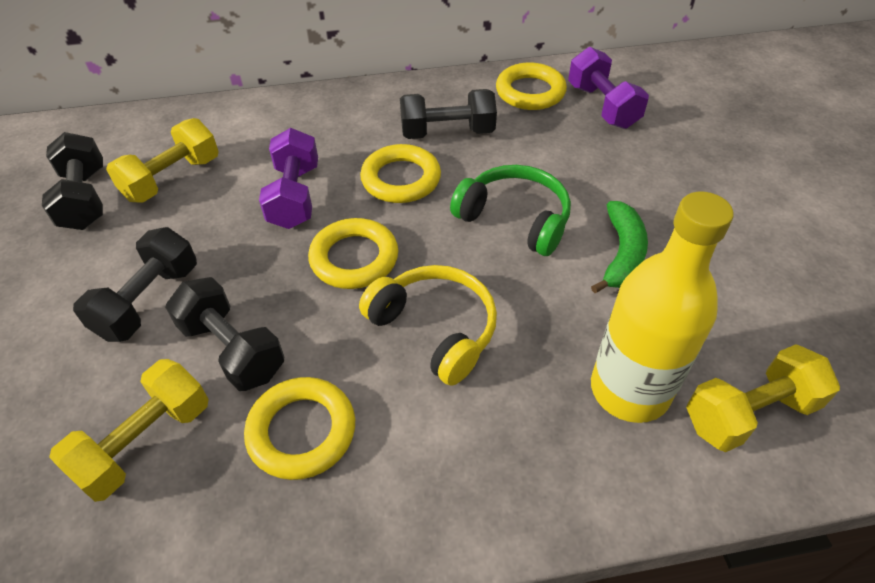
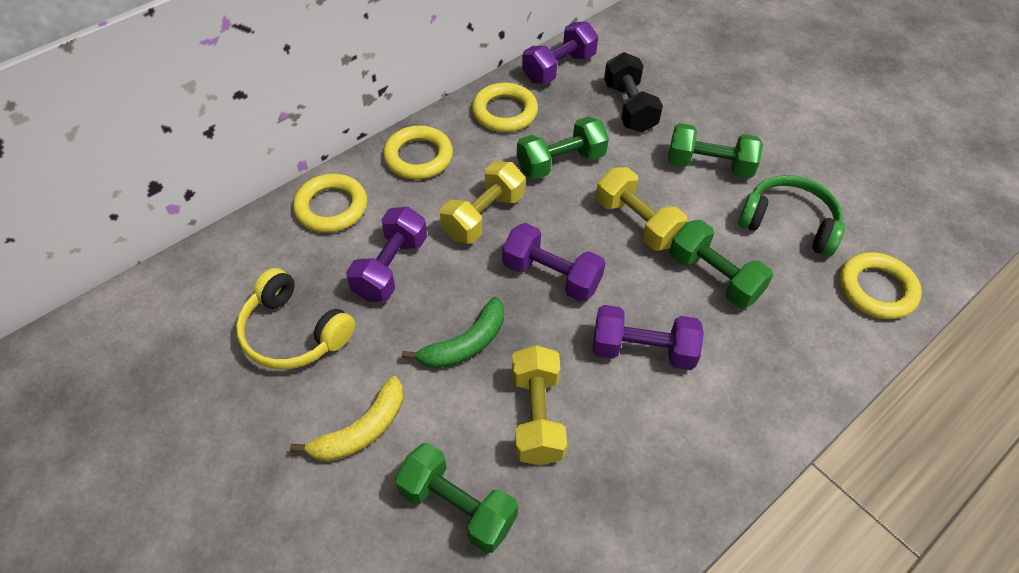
black dumbbell: 4 -> 1
green dumbbell: 0 -> 4
purple dumbbell: 2 -> 4
yellow banana: 0 -> 1
yellow bottle: 1 -> 0

